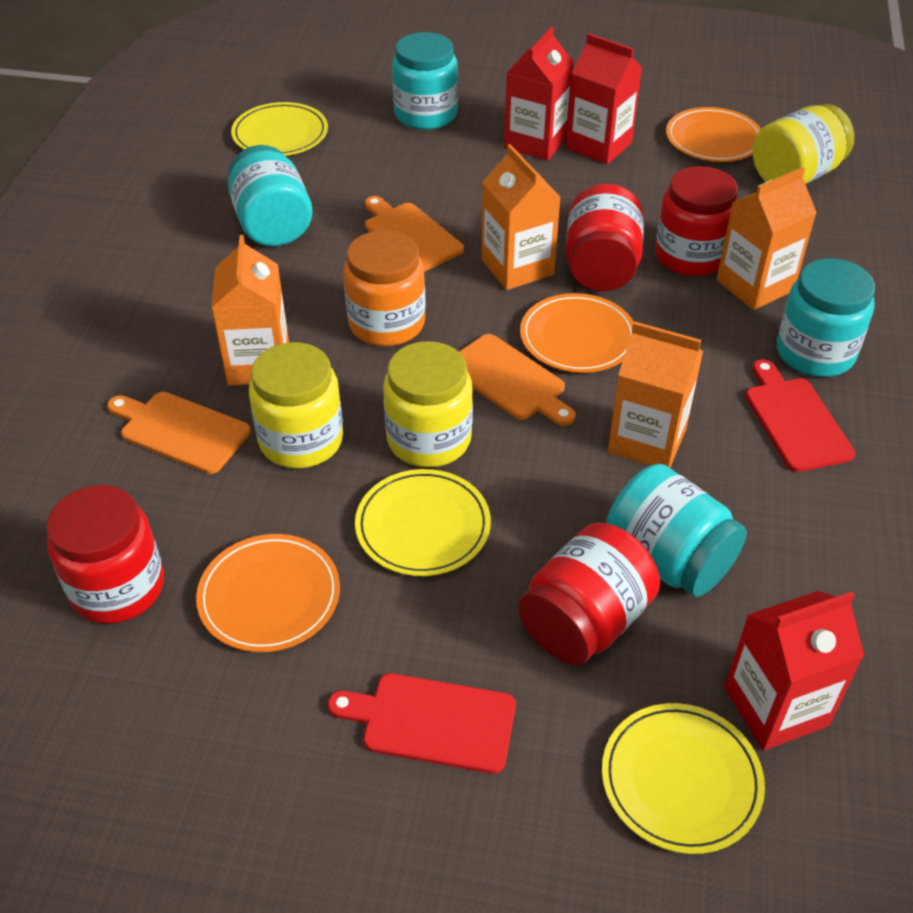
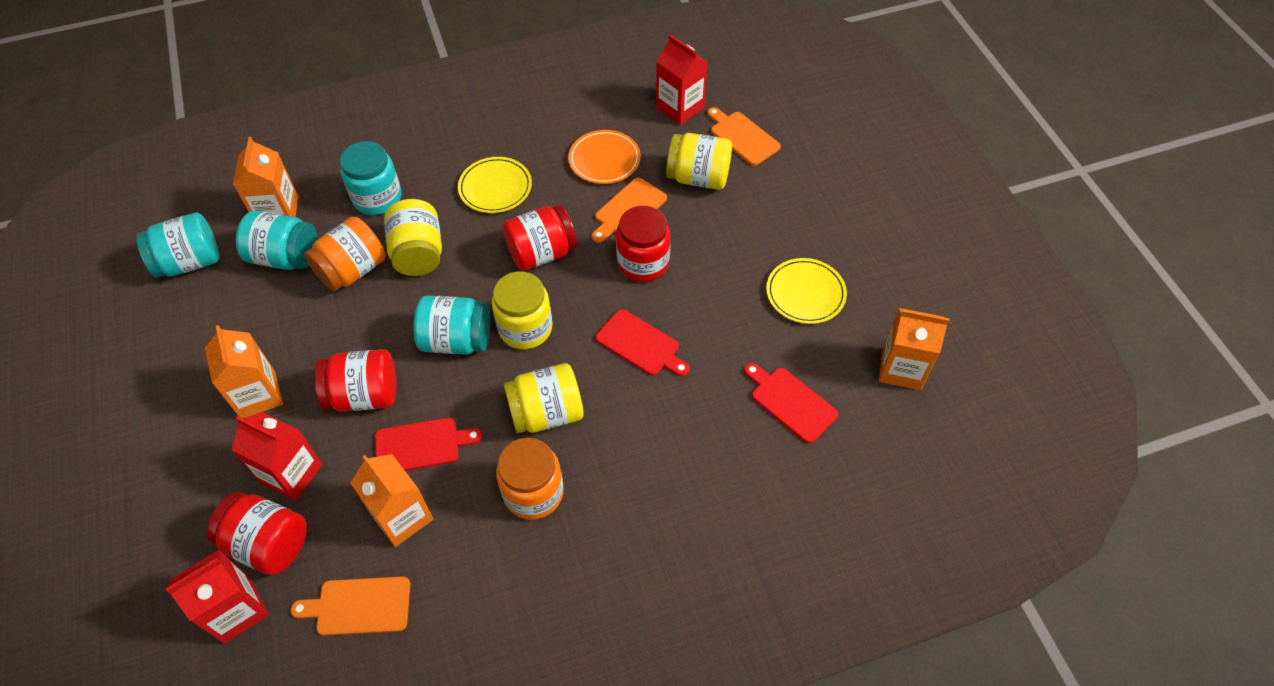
orange jar: 1 -> 2
orange plate: 3 -> 1
red cutting board: 2 -> 3
yellow jar: 3 -> 4
yellow plate: 3 -> 2

